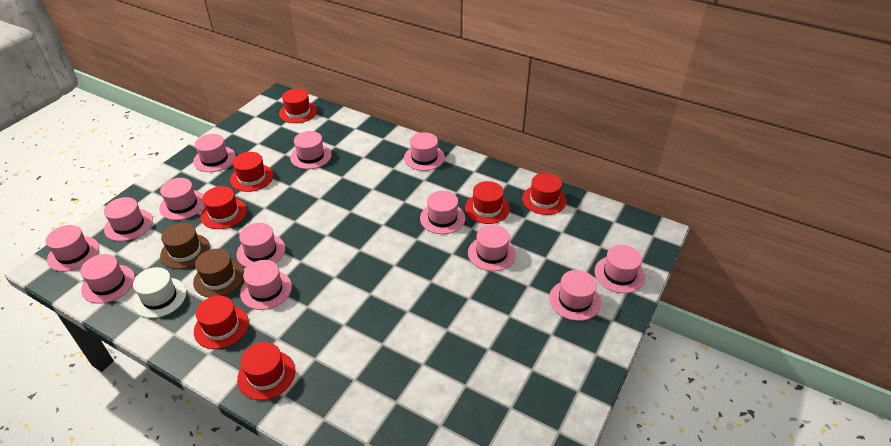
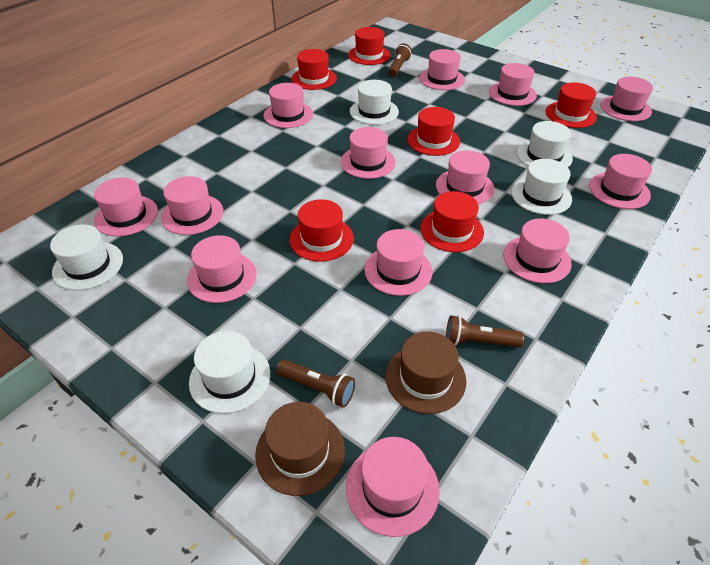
brown flashlight: 0 -> 3
red hat: 7 -> 6
white hat: 1 -> 5

